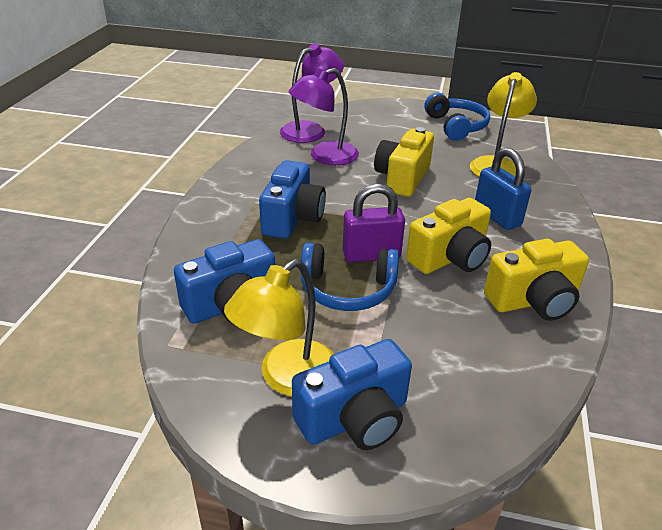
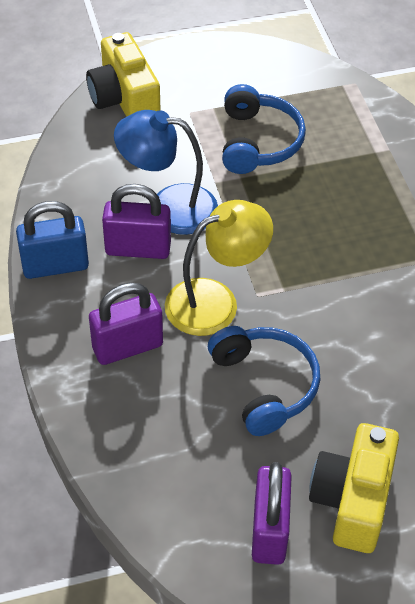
blue camera: 3 -> 0
blue lamp: 0 -> 1
purple lamp: 2 -> 0
purple padlock: 1 -> 3
yellow camera: 3 -> 2
yellow lamp: 2 -> 1

